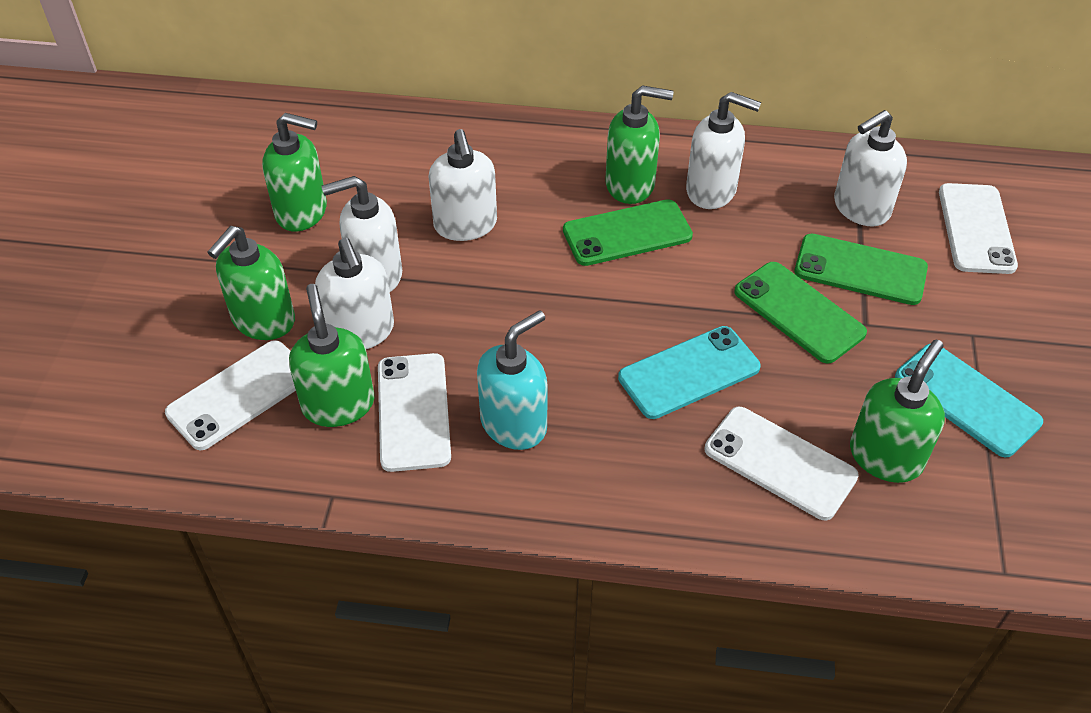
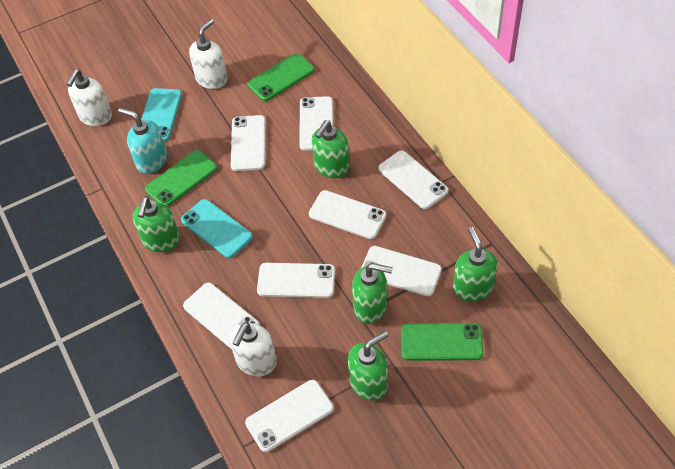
white phone: 4 -> 8
white soap dispenser: 5 -> 3

